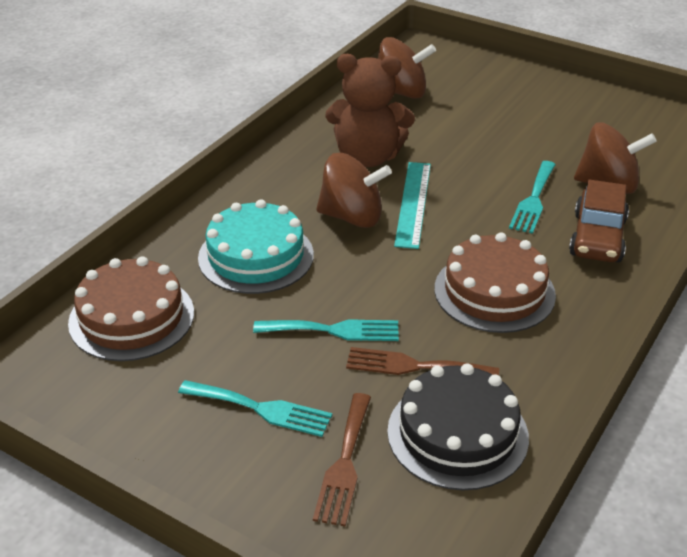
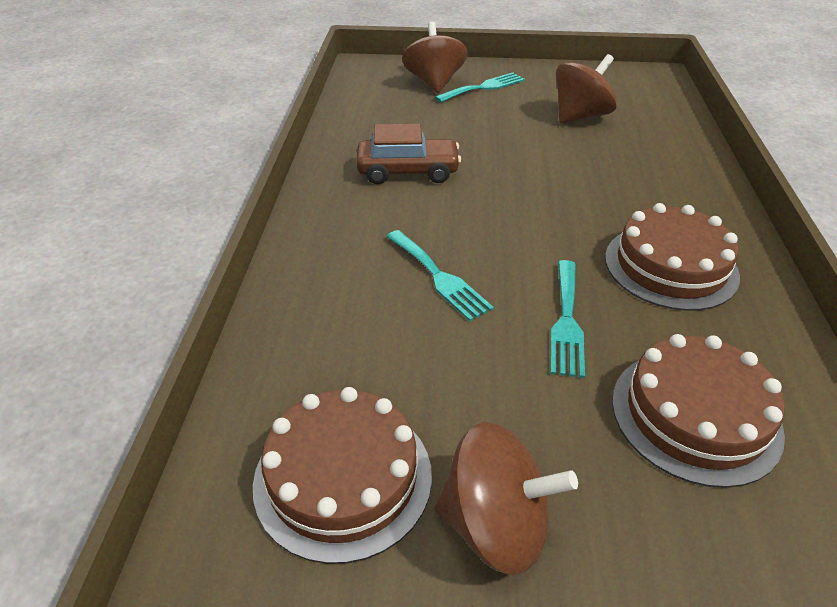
black cake: 1 -> 0
brown cake: 2 -> 3
brown fork: 2 -> 0
brown teddy bear: 1 -> 0
turquoise cake: 1 -> 0
turquoise ruler: 1 -> 0

